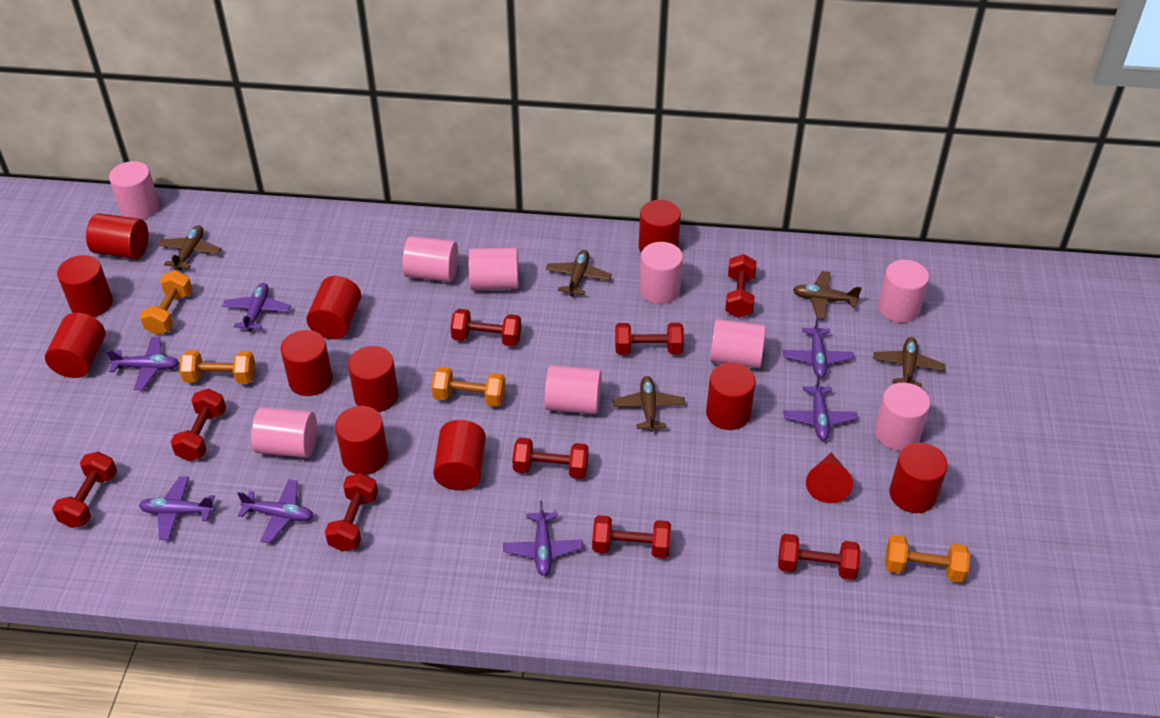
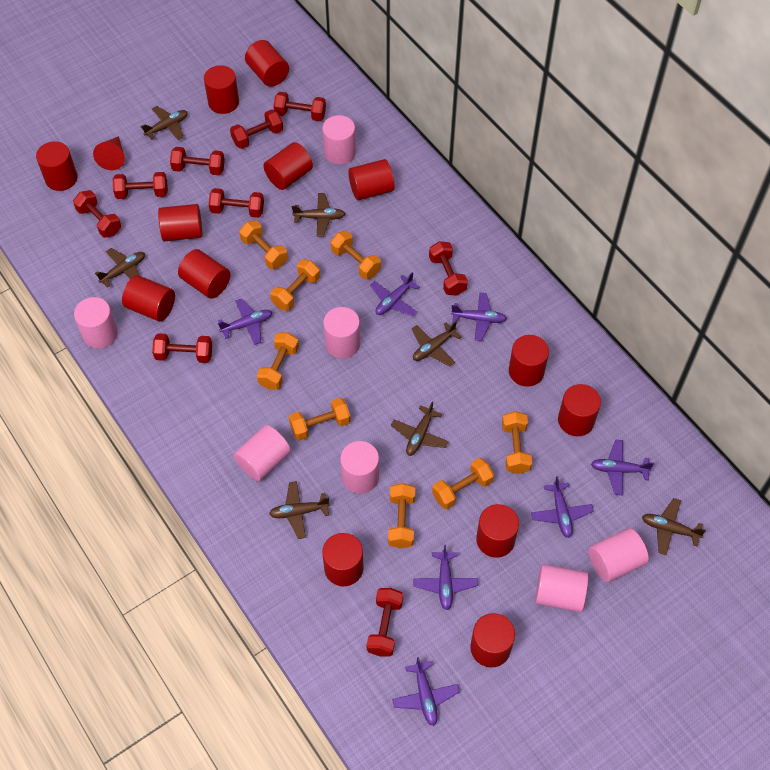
brown plane: 5 -> 7
orange dumbbell: 4 -> 8
pink cylinder: 9 -> 7
red cylinder: 11 -> 13

